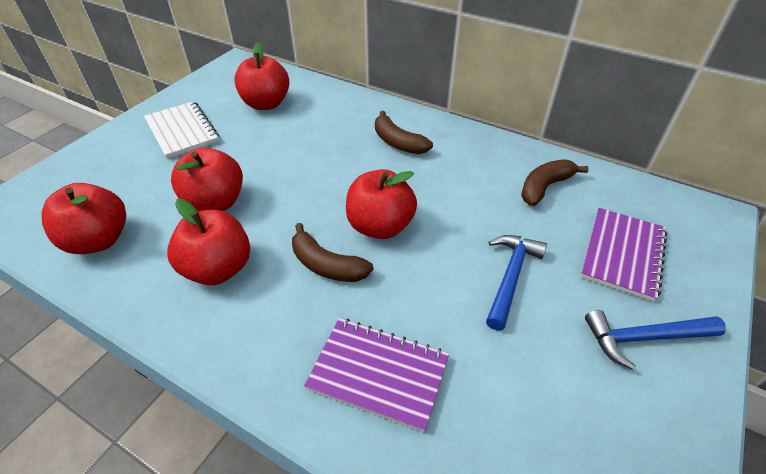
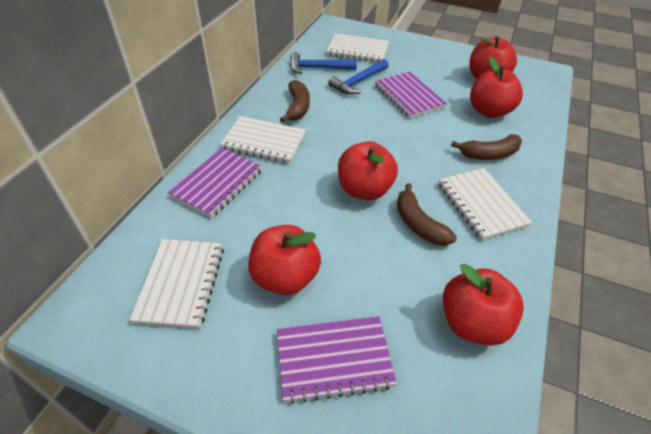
purple notebook: 2 -> 3
white notebook: 1 -> 4

